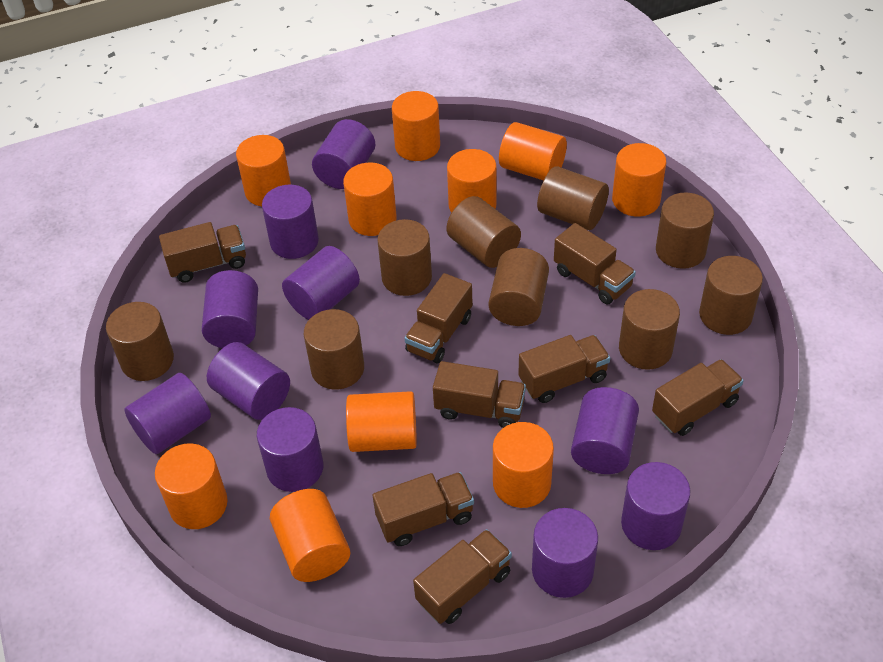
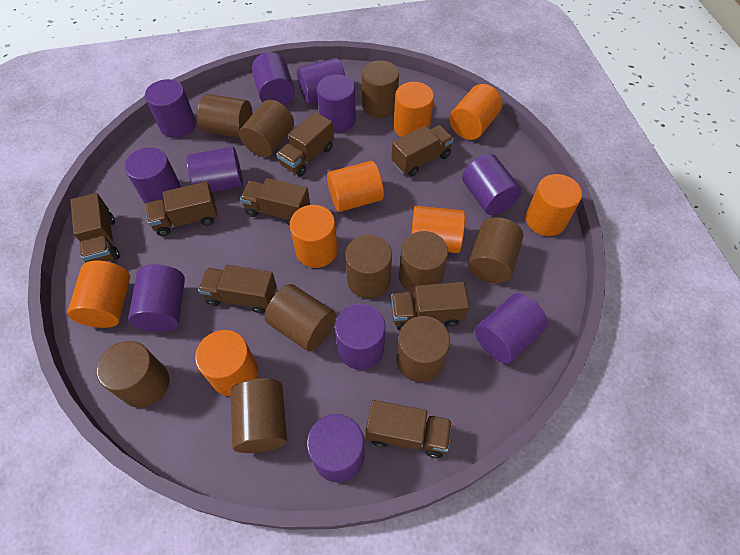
brown cylinder: 9 -> 10
orange cylinder: 10 -> 8
purple cylinder: 10 -> 11

